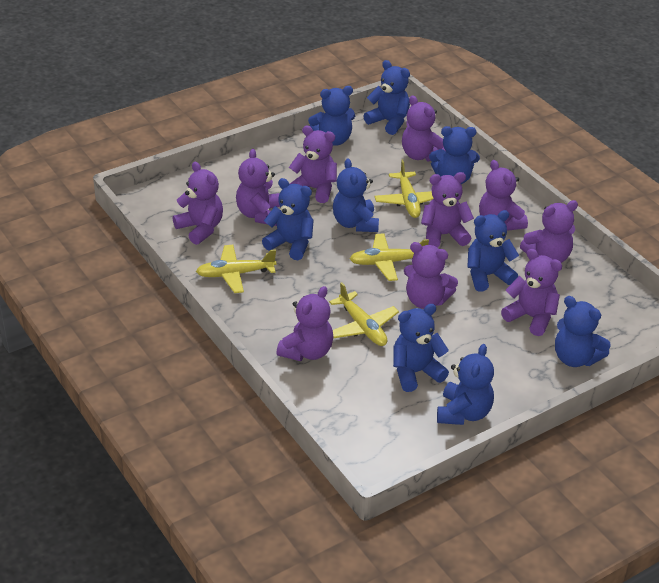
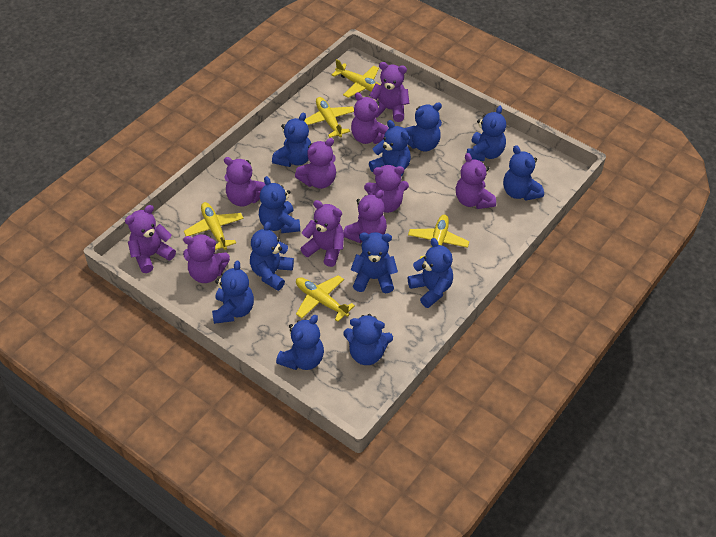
blue teddy bear: 9 -> 12
yellow plane: 4 -> 5

